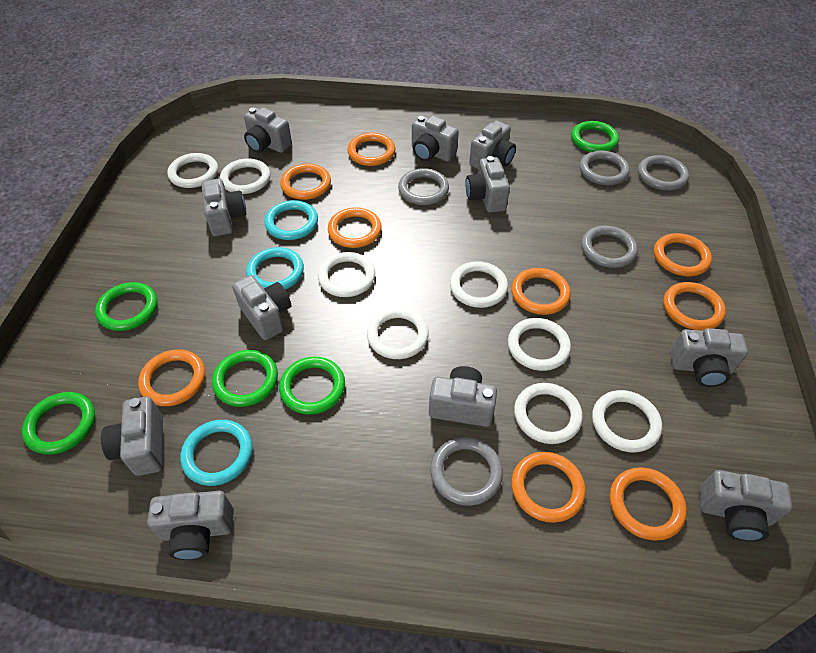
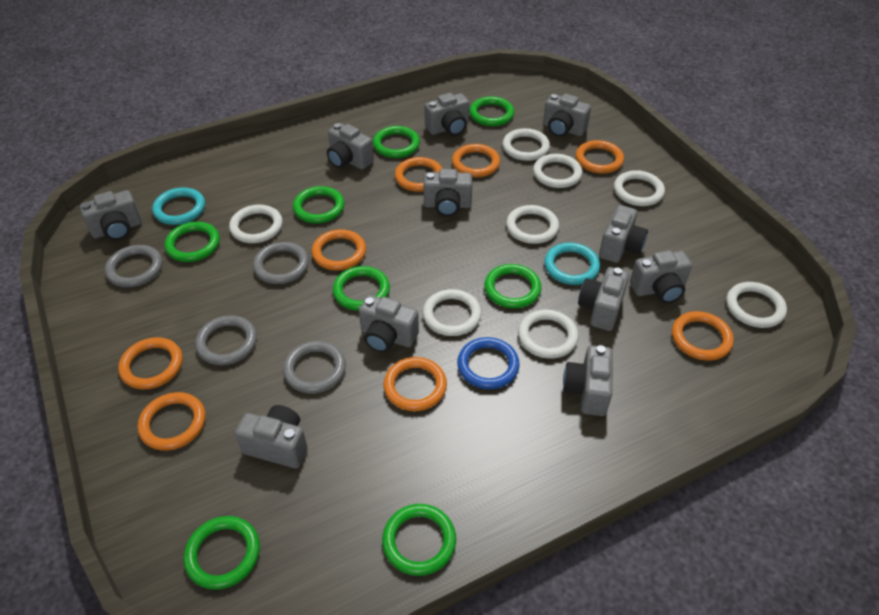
blue ring: 0 -> 1
green ring: 5 -> 8
grey ring: 5 -> 4
orange ring: 9 -> 8
turquoise ring: 3 -> 2

